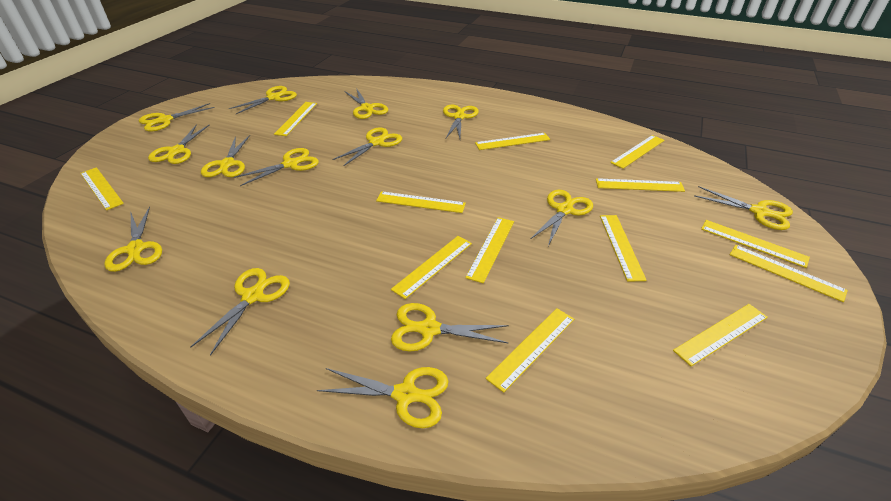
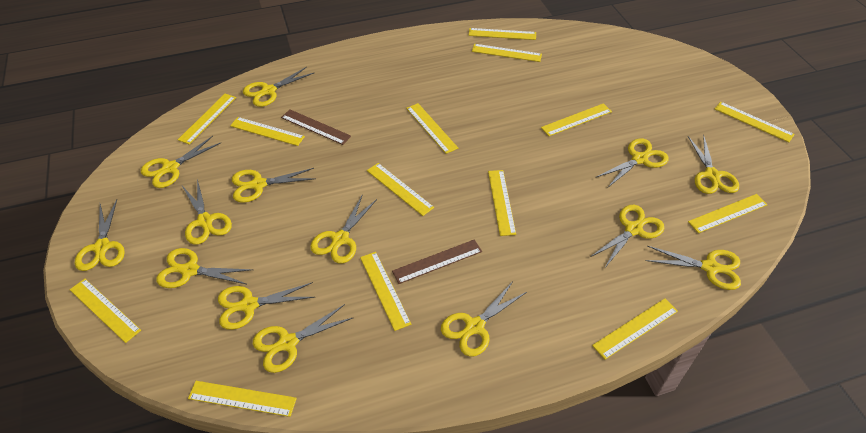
brown ruler: 0 -> 2
yellow ruler: 13 -> 14

